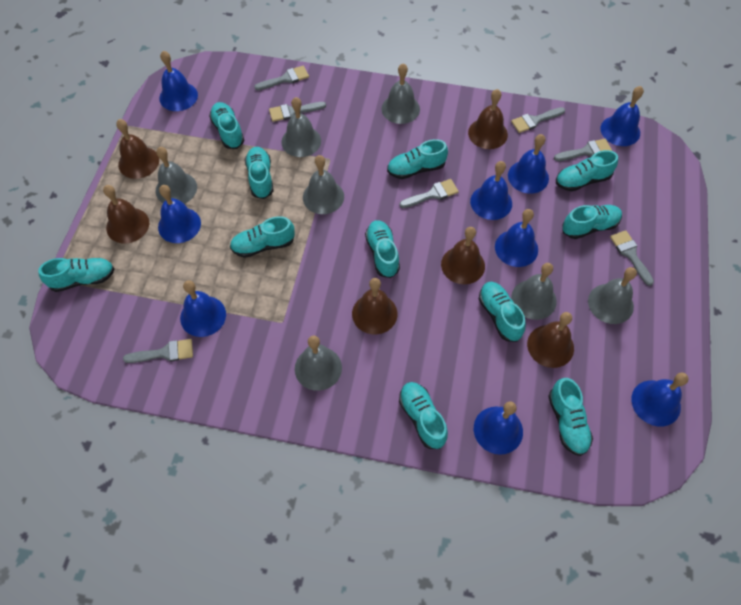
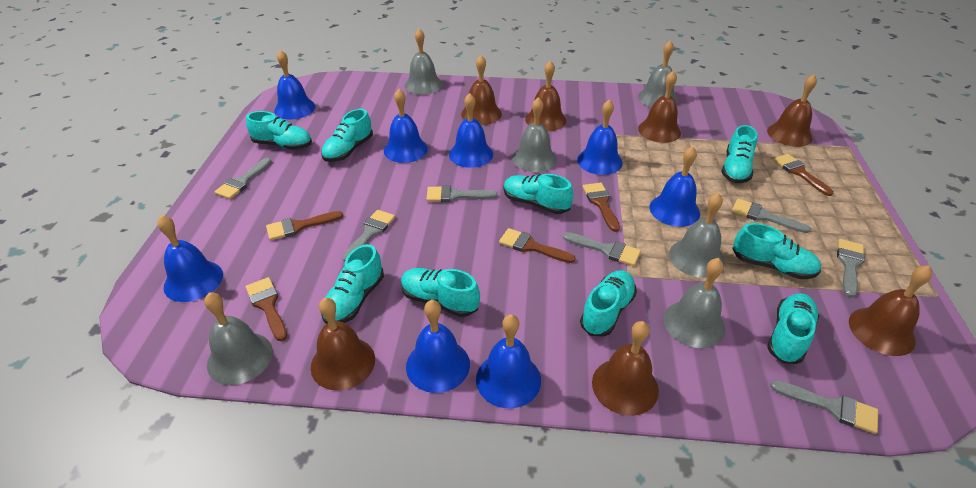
blue bell: 9 -> 8
brown bell: 6 -> 7
brown brush: 0 -> 5
grey bell: 7 -> 6
turquoise shoe: 11 -> 9

